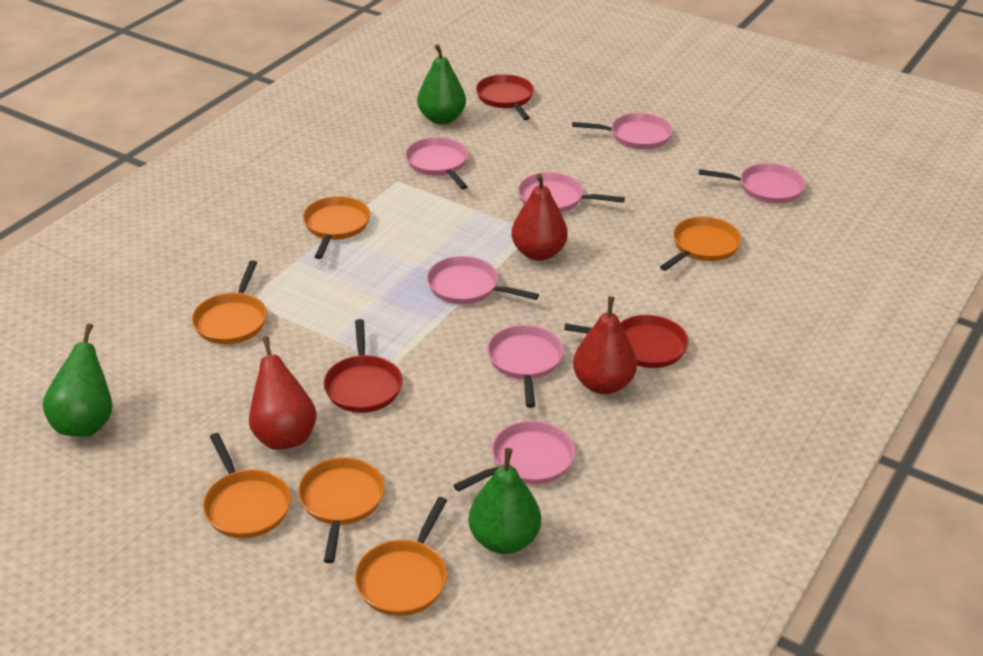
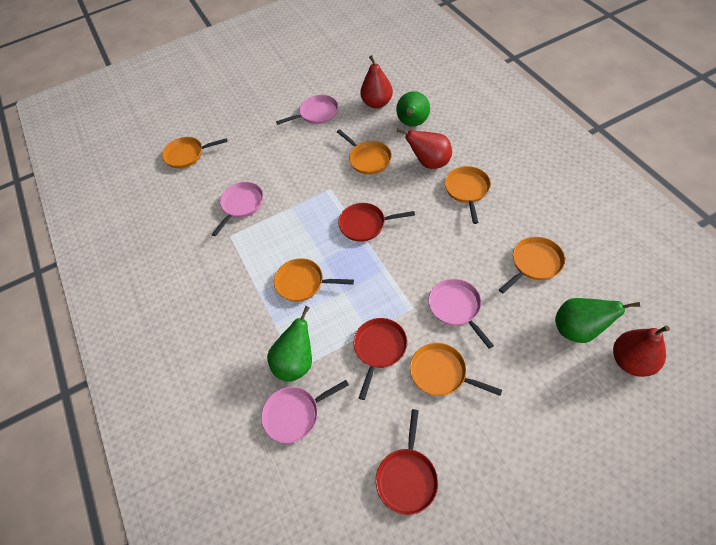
pink pan: 7 -> 4

